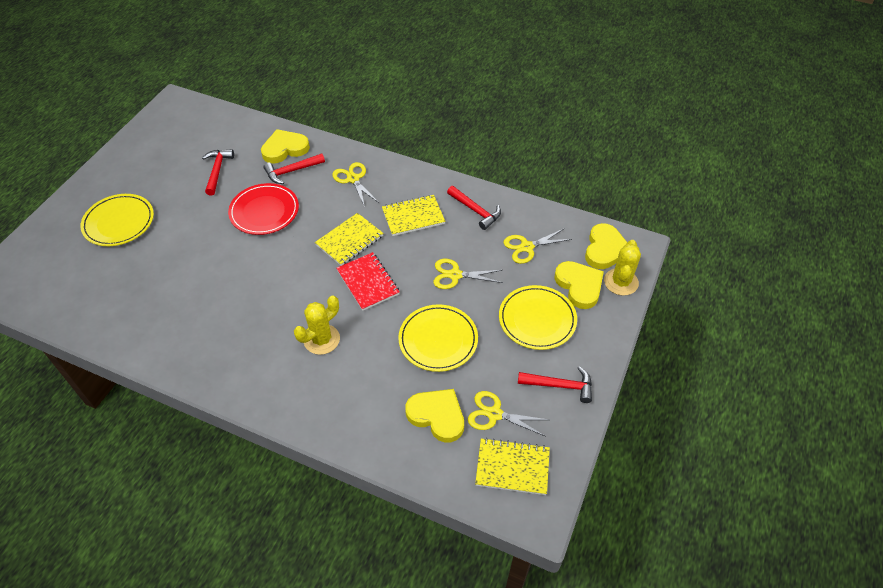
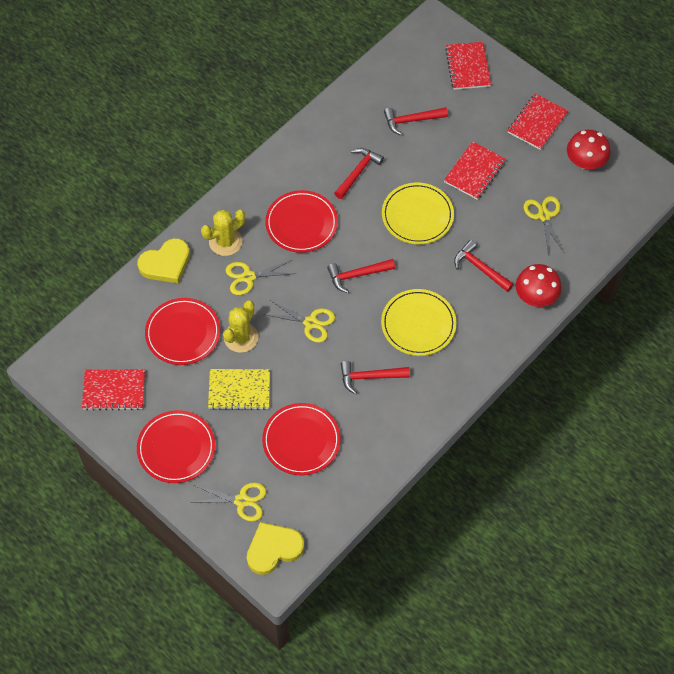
red hammer: 4 -> 5
red mushroom: 0 -> 2
red notebook: 1 -> 4
red plate: 1 -> 4
yellow heart: 4 -> 2
yellow notebook: 3 -> 1
yellow plate: 3 -> 2

